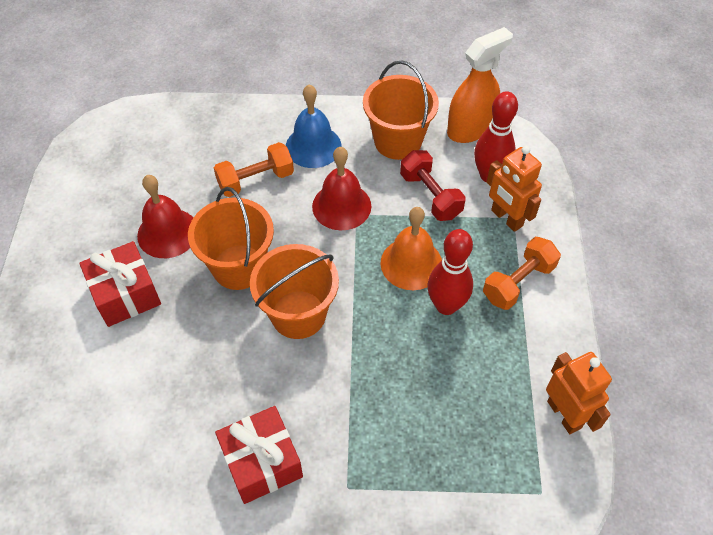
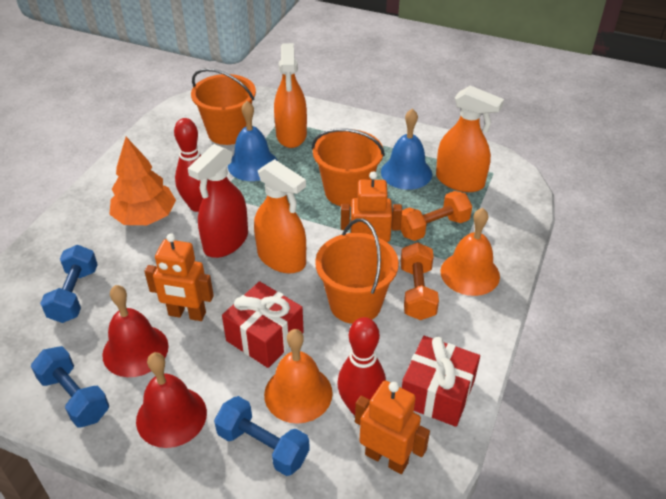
blue bell: 1 -> 2
blue dumbbell: 0 -> 3
orange bell: 1 -> 2
orange robot: 2 -> 3
orange spray bottle: 1 -> 3
orange tree: 0 -> 1
red dumbbell: 1 -> 0
red spray bottle: 0 -> 1

